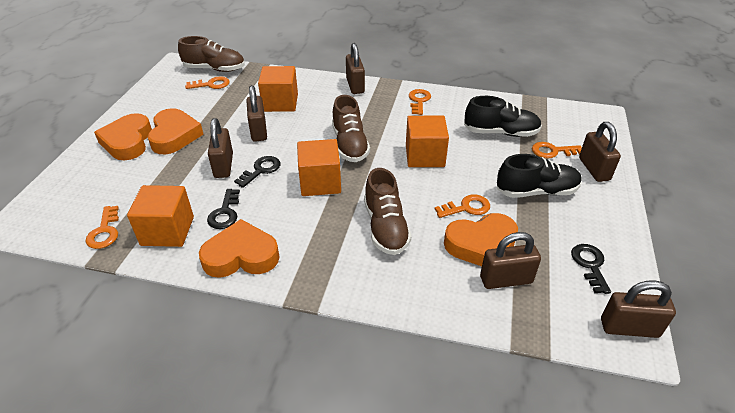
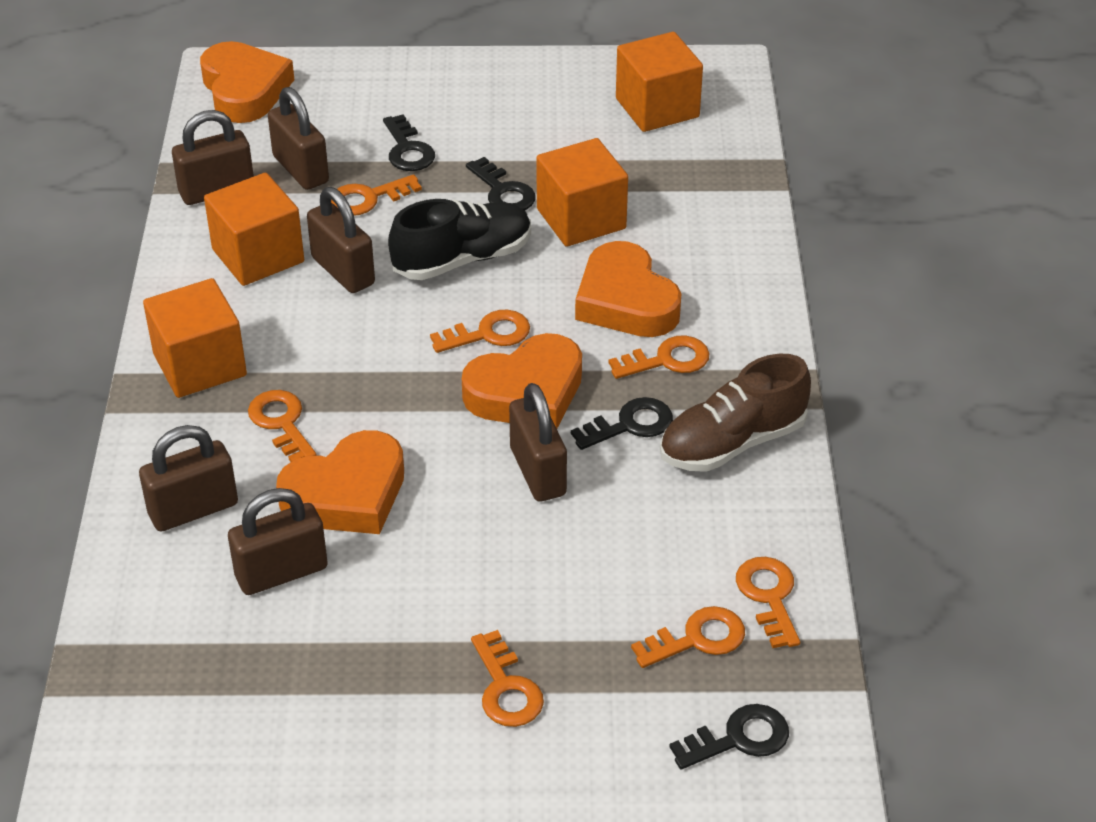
black key: 3 -> 4
black shoe: 2 -> 1
brown shoe: 3 -> 1
orange key: 5 -> 7

